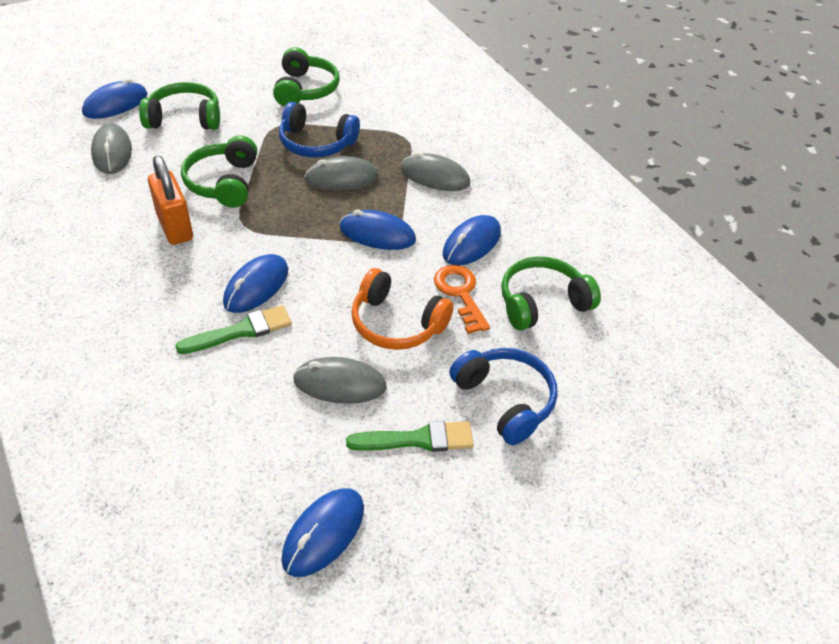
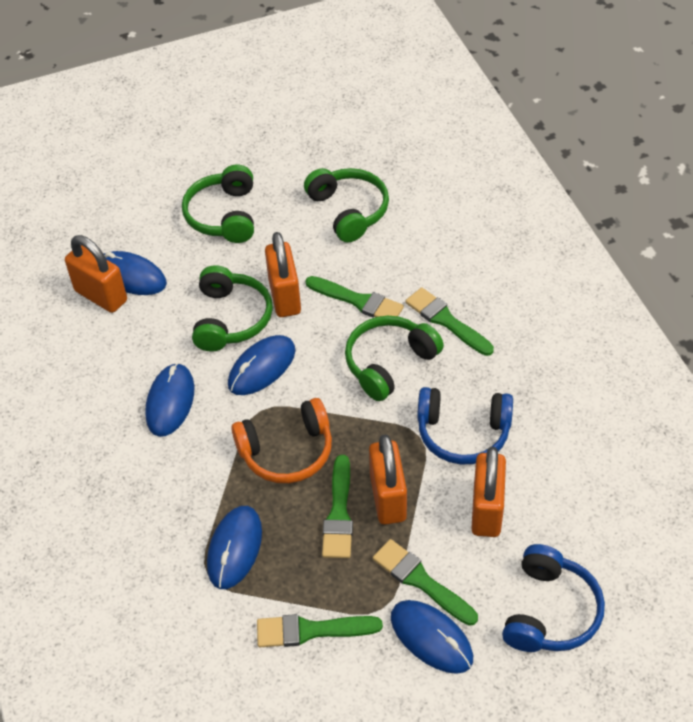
green brush: 2 -> 5
grey mouse: 4 -> 0
orange key: 1 -> 0
orange padlock: 1 -> 4

